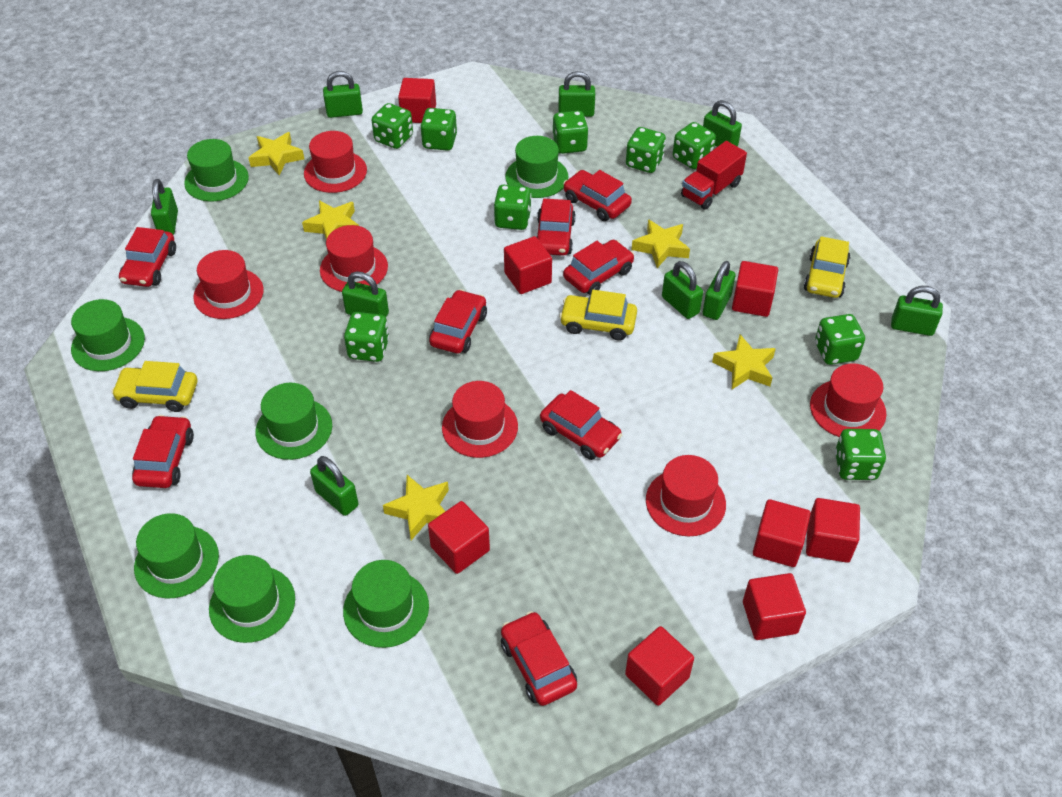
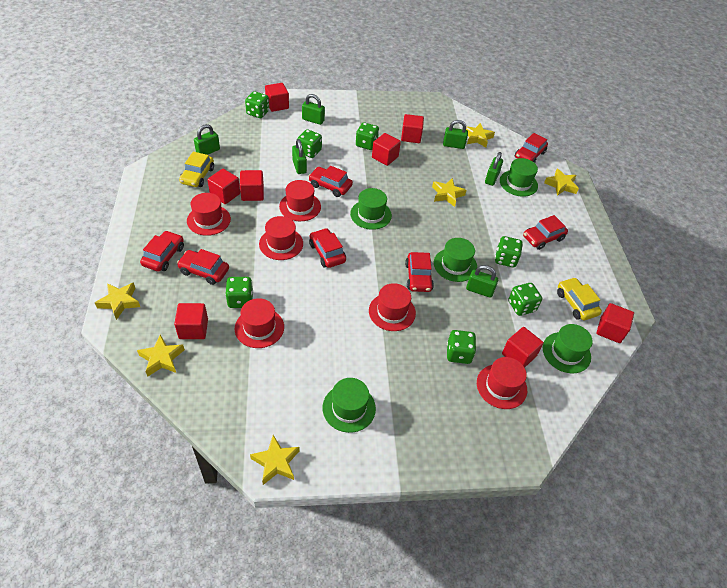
green dice: 9 -> 7
green hat: 7 -> 5
green padlock: 9 -> 6
red car: 8 -> 7
red truck: 1 -> 0
yellow car: 3 -> 2
yellow star: 5 -> 6

